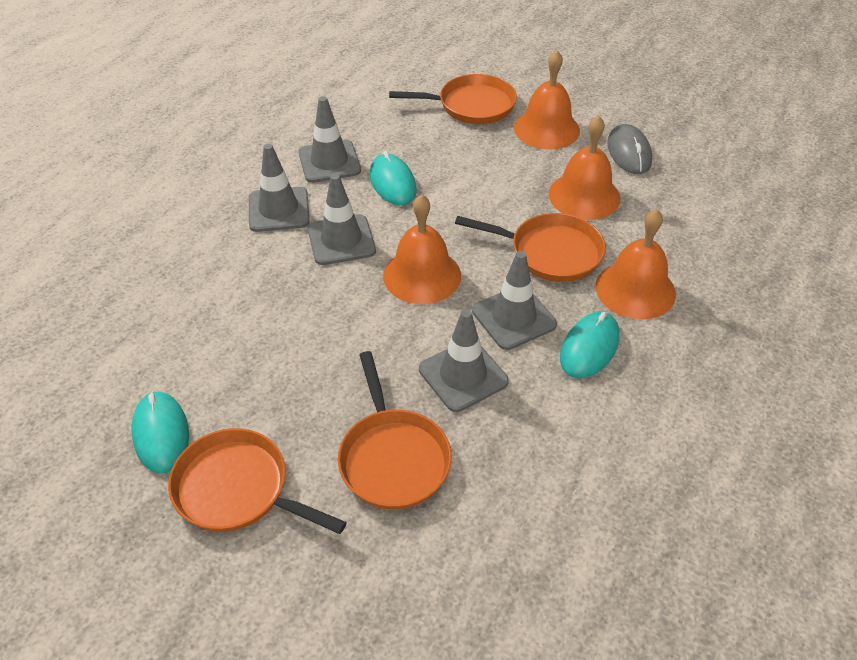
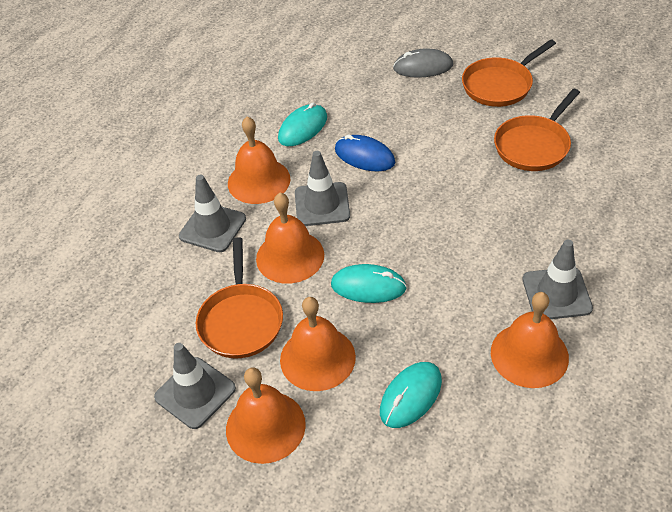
blue mouse: 0 -> 1
grey traffic cone: 5 -> 4
orange bell: 4 -> 5
orange pan: 4 -> 3

